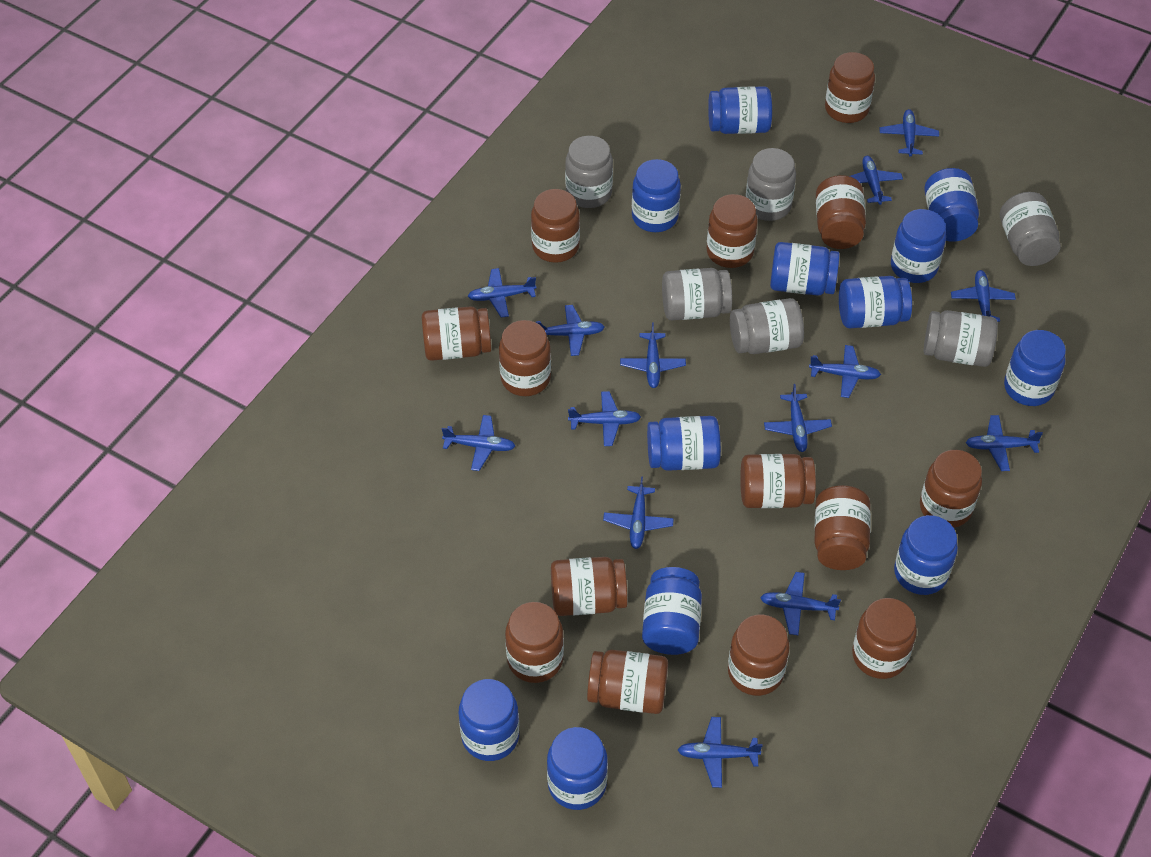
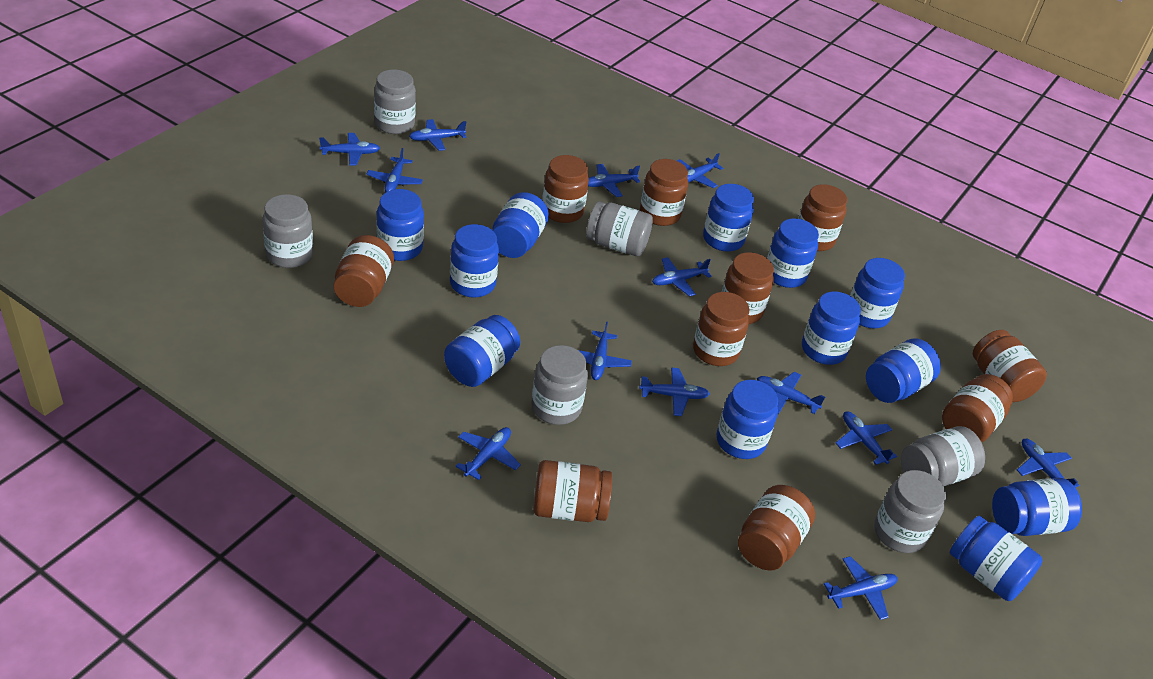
blue plane: 14 -> 13
brown jar: 14 -> 10

